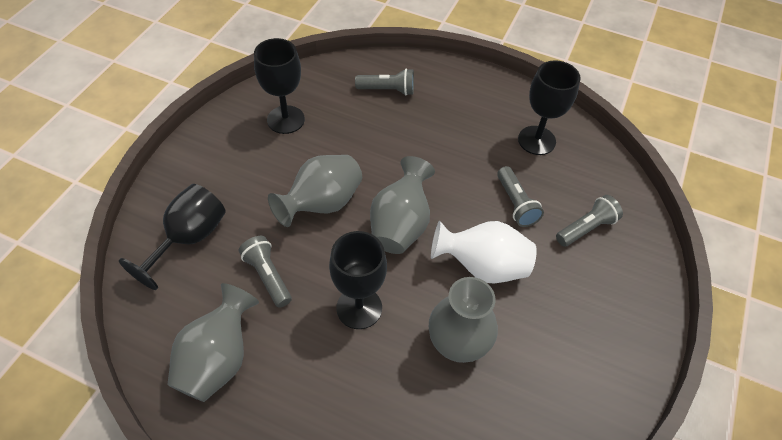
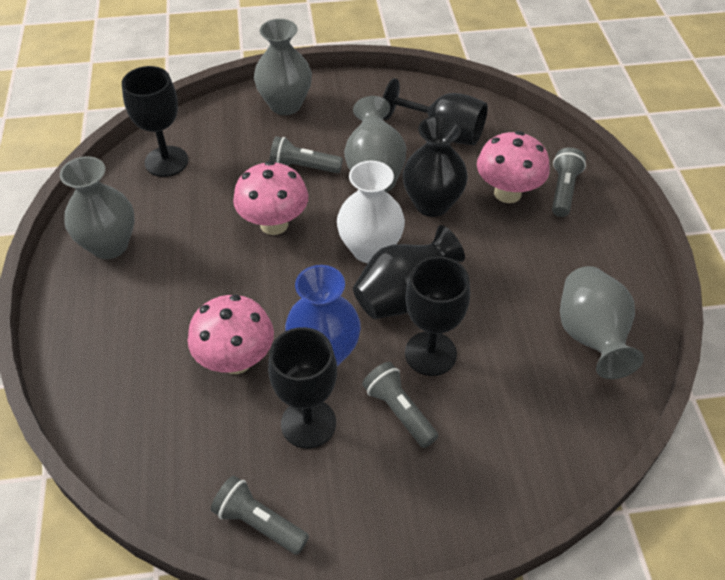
black vase: 0 -> 2
blue vase: 0 -> 1
pink mushroom: 0 -> 3

